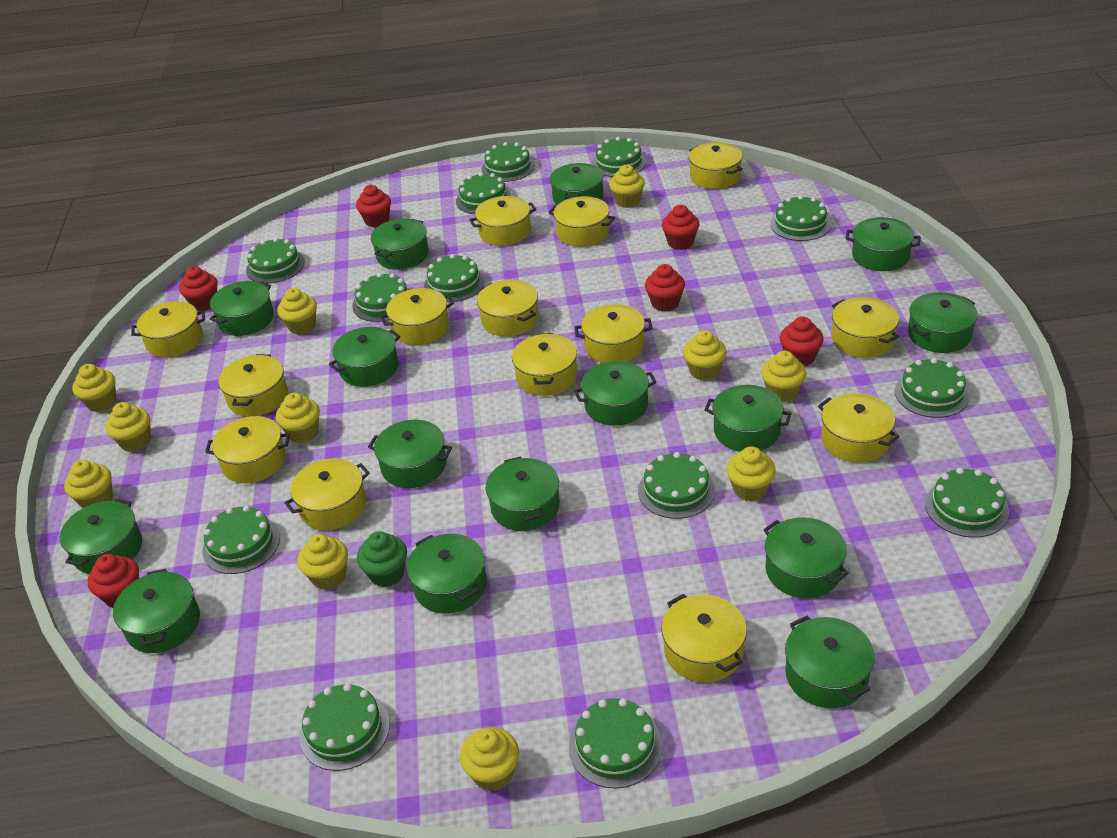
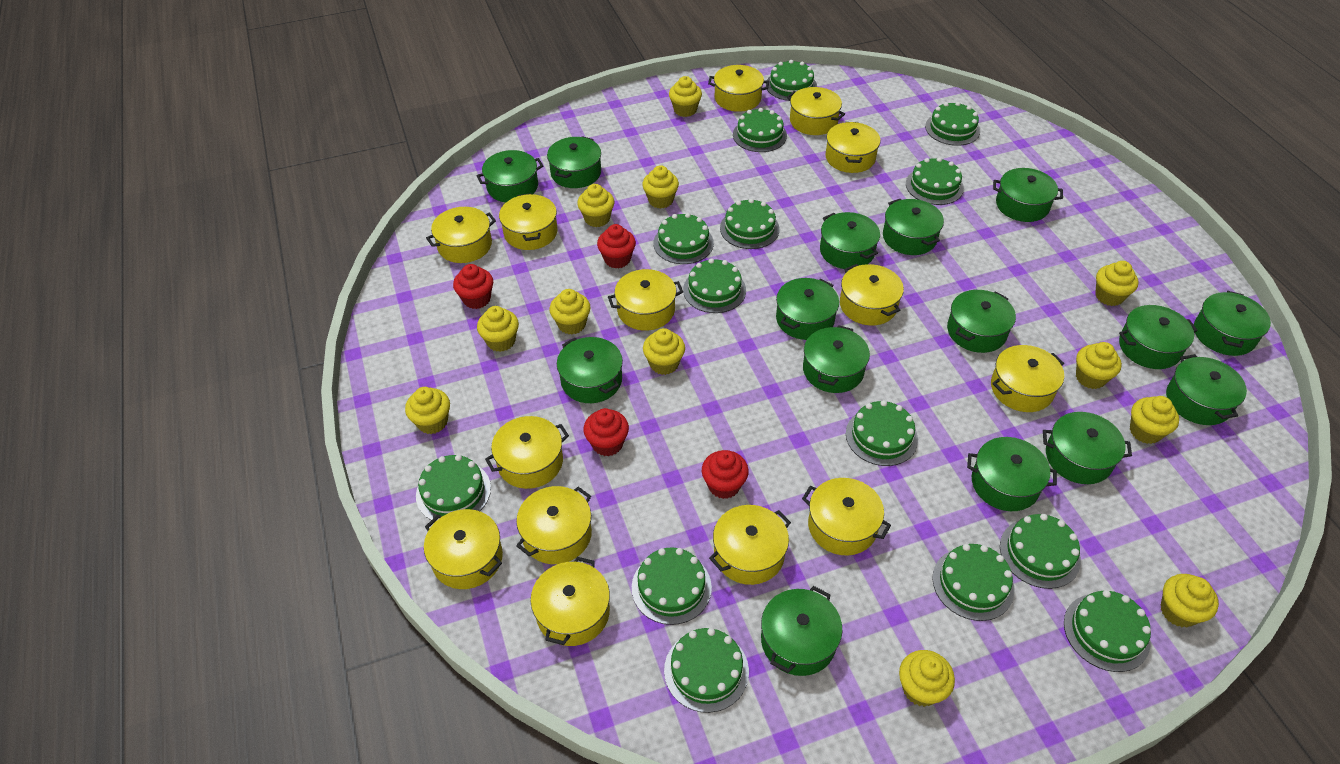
green cake: 13 -> 14
green cupcake: 1 -> 0
red cupcake: 6 -> 4
yellow cupcake: 11 -> 12

